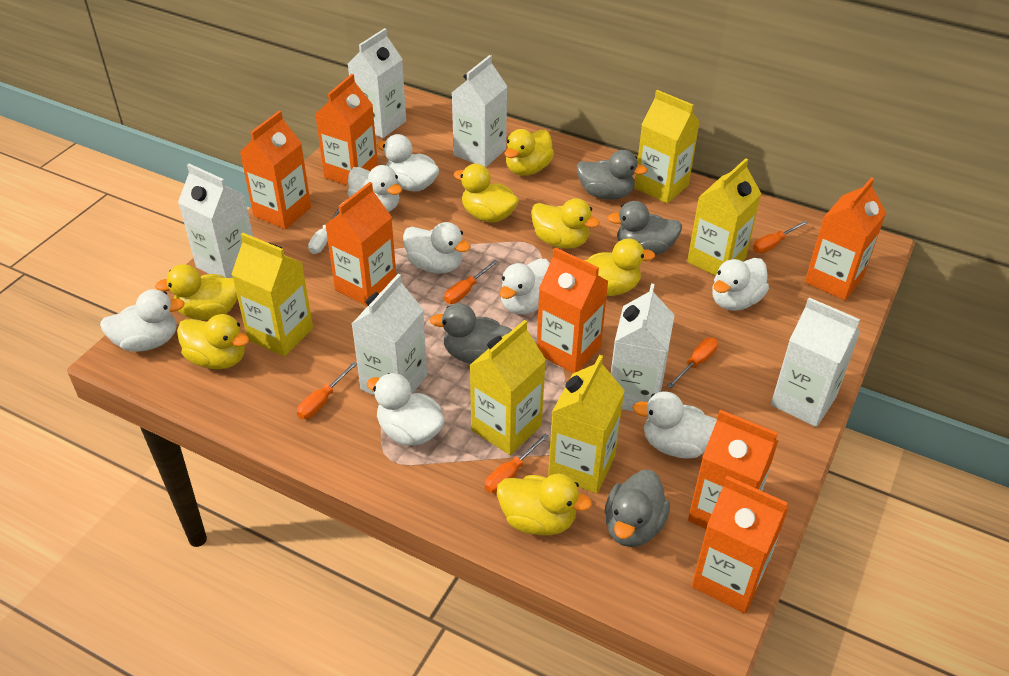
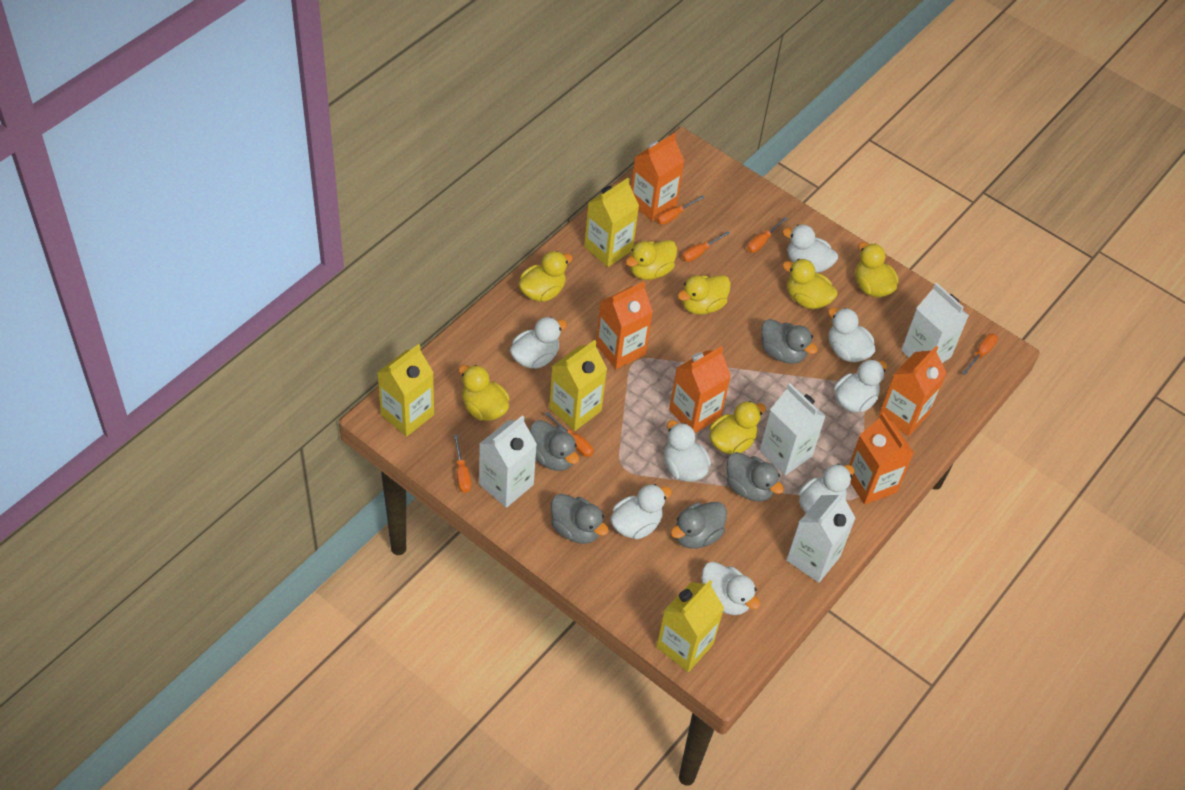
grey duck: 4 -> 5
orange carton: 7 -> 5
orange screwdriver: 5 -> 6
white carton: 6 -> 4
white screwdriver: 1 -> 0
yellow carton: 5 -> 4

